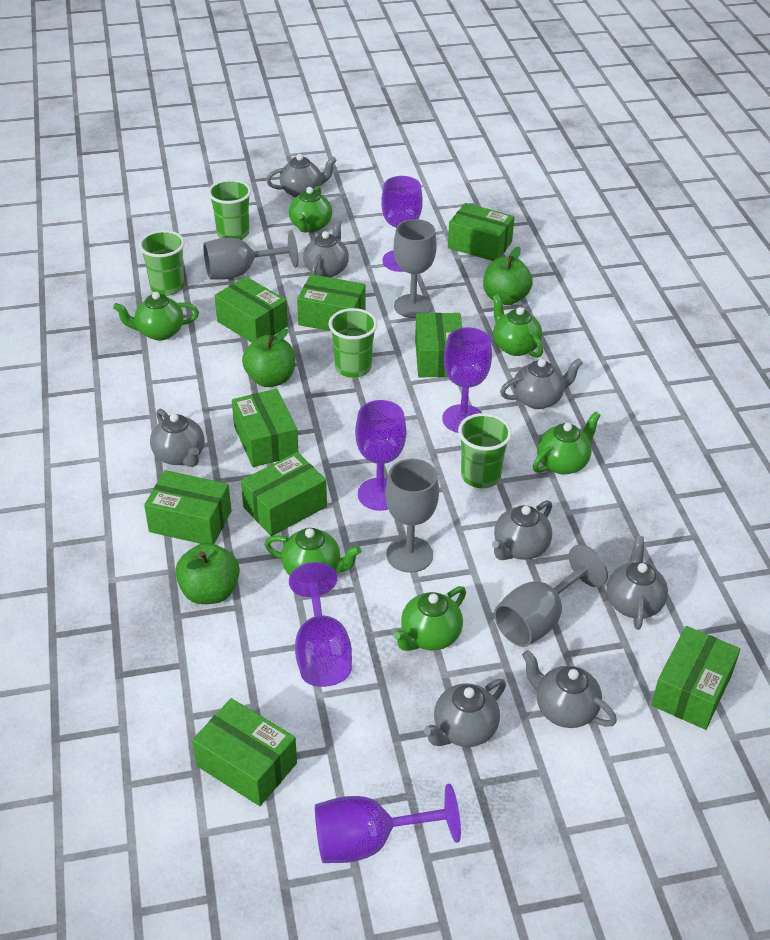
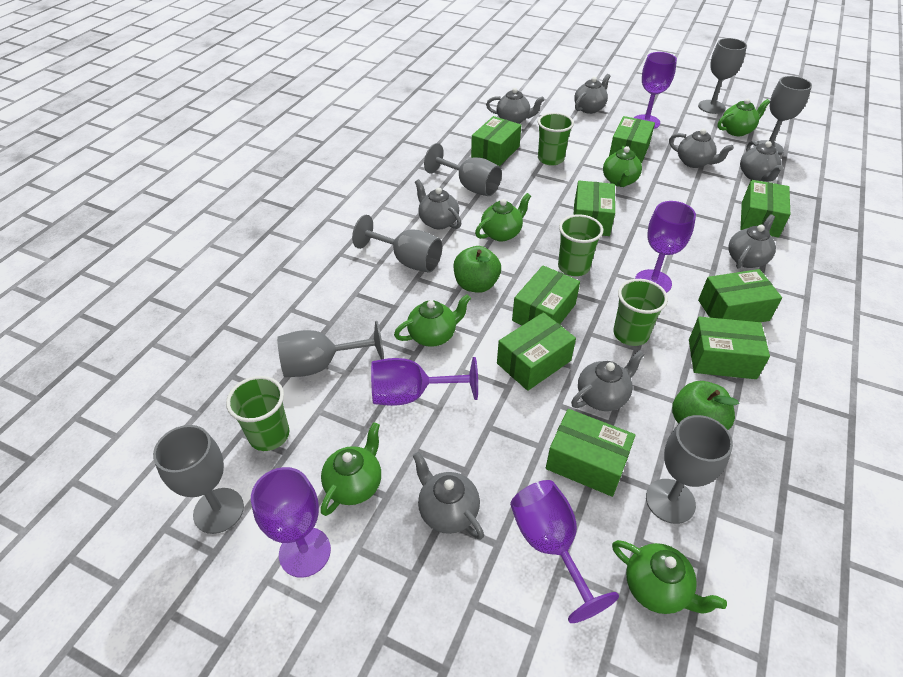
green apple: 3 -> 2
grey goblet: 4 -> 7

